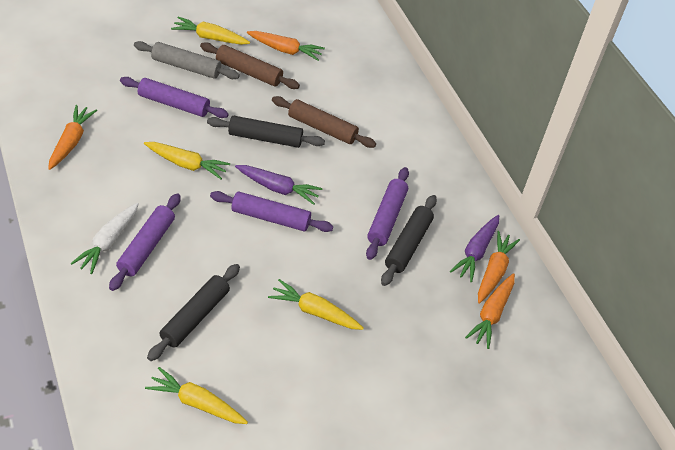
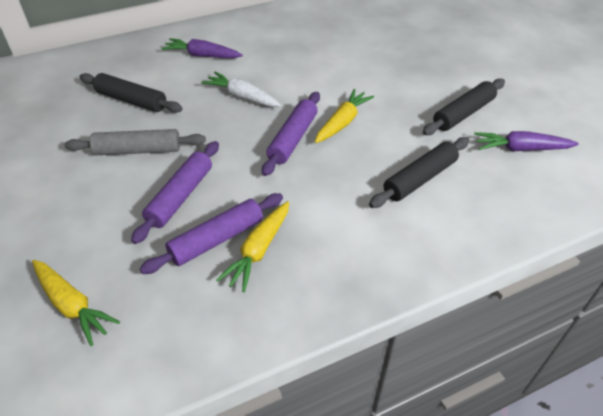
brown rolling pin: 2 -> 0
orange carrot: 4 -> 0
purple rolling pin: 4 -> 3
yellow carrot: 4 -> 3

